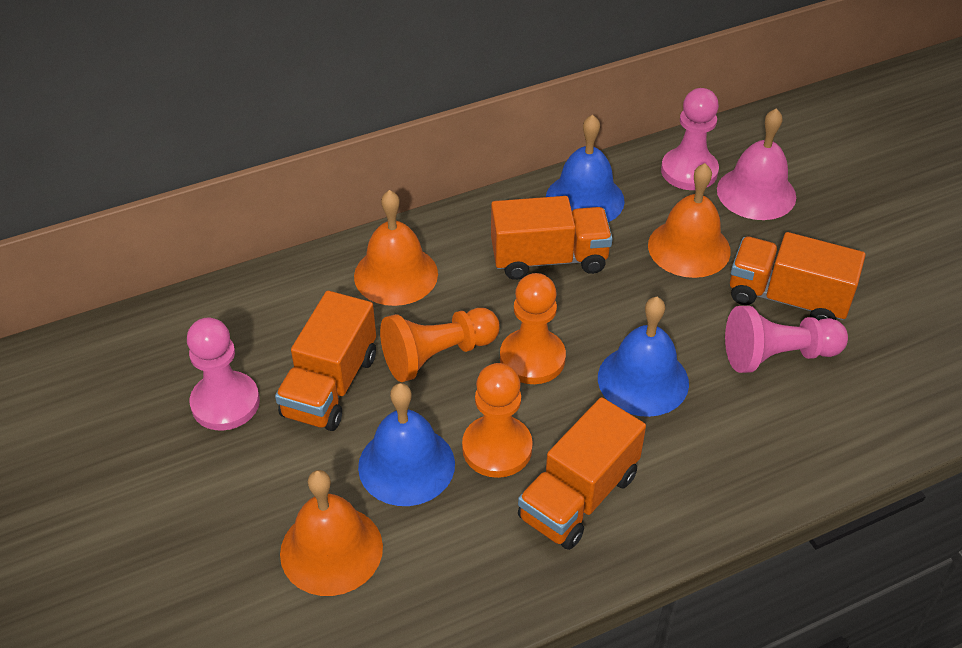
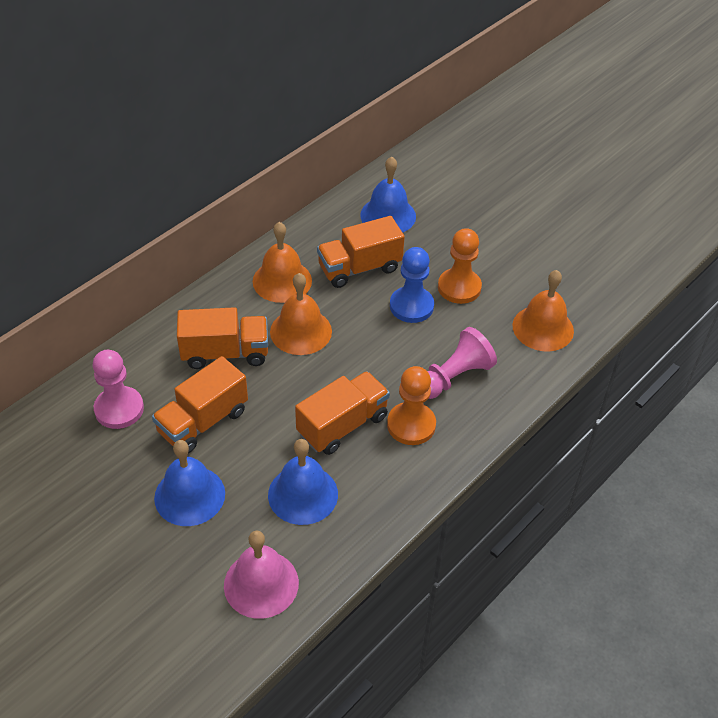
blue pawn: 0 -> 1
orange pawn: 3 -> 2
pink pawn: 3 -> 2

